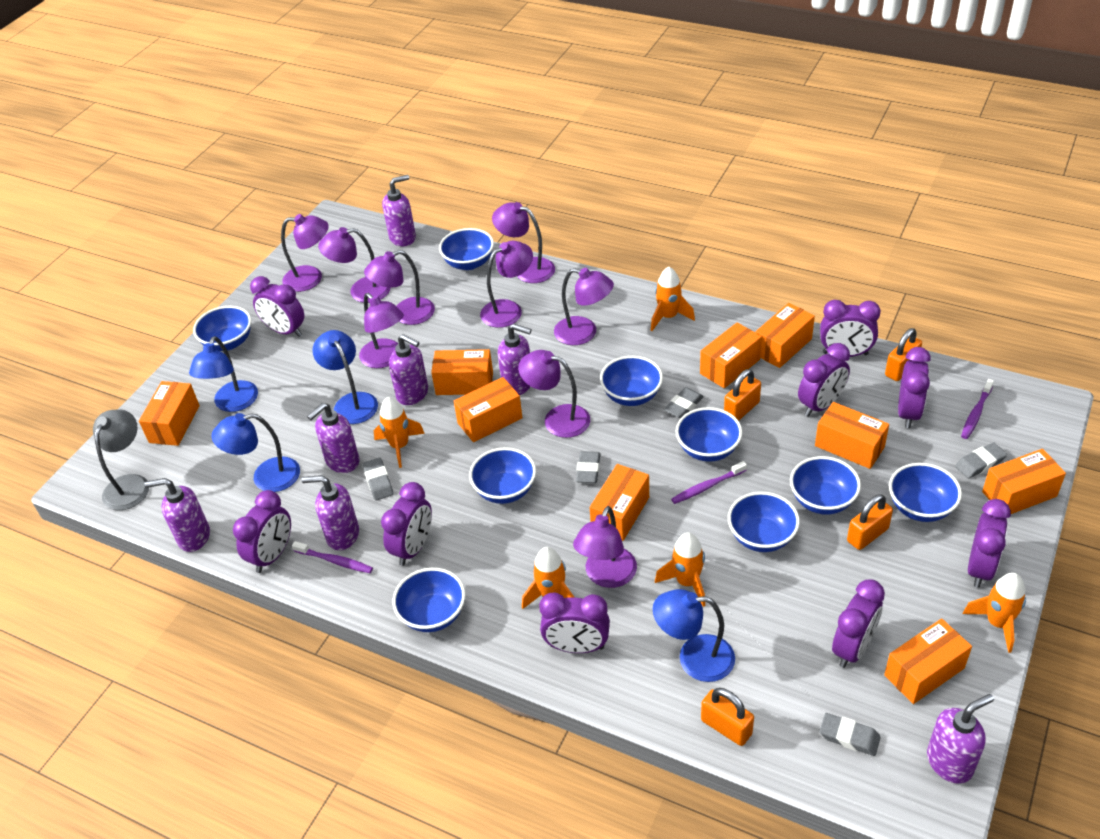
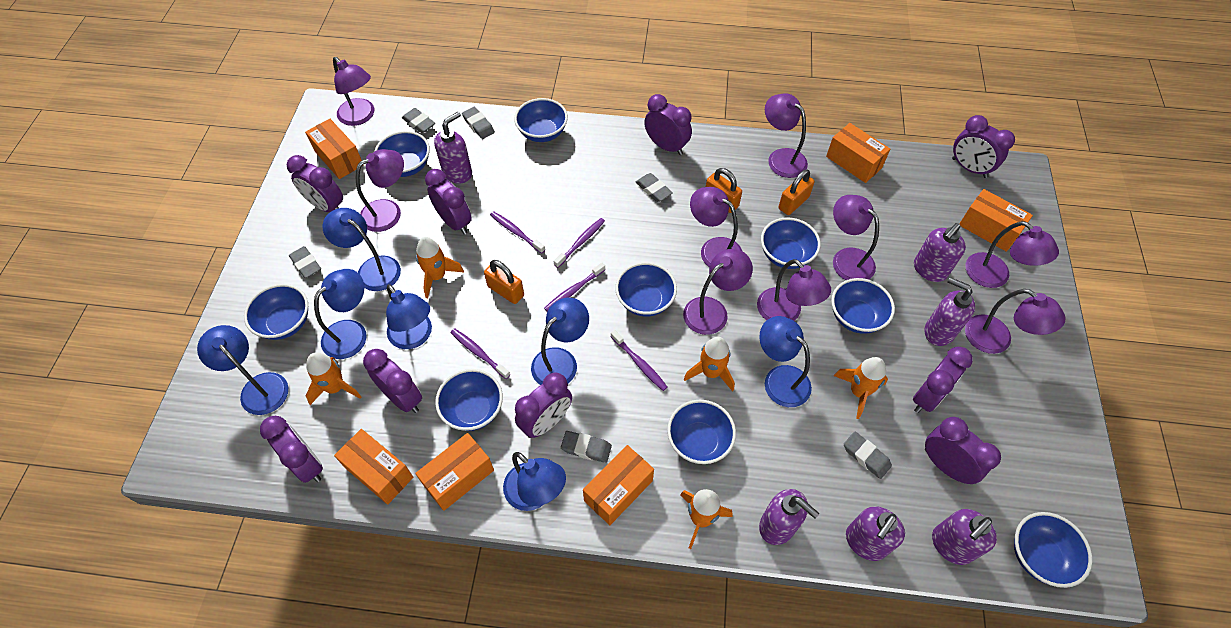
blue lamp: 4 -> 7
grey eraser: 5 -> 6
grey lamp: 1 -> 0
orange box: 9 -> 6
orange padlock: 4 -> 3
purple soap dispenser: 7 -> 6
purple toothbrush: 3 -> 5

